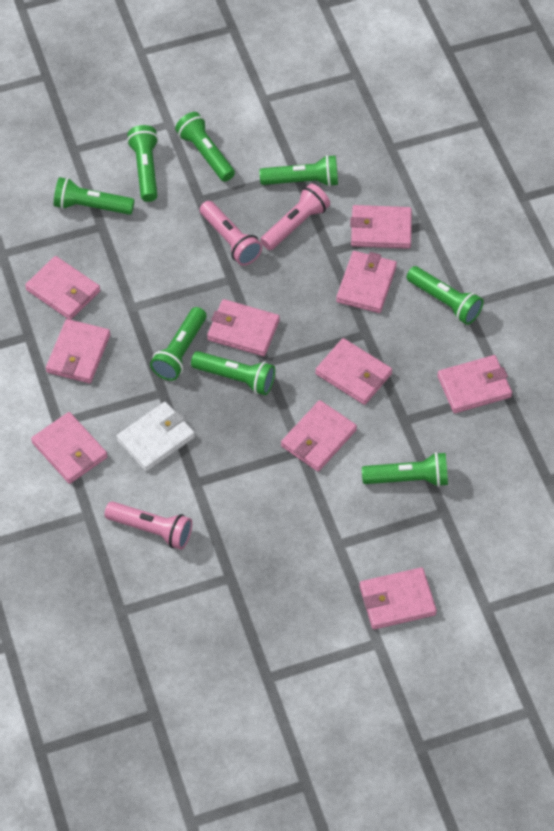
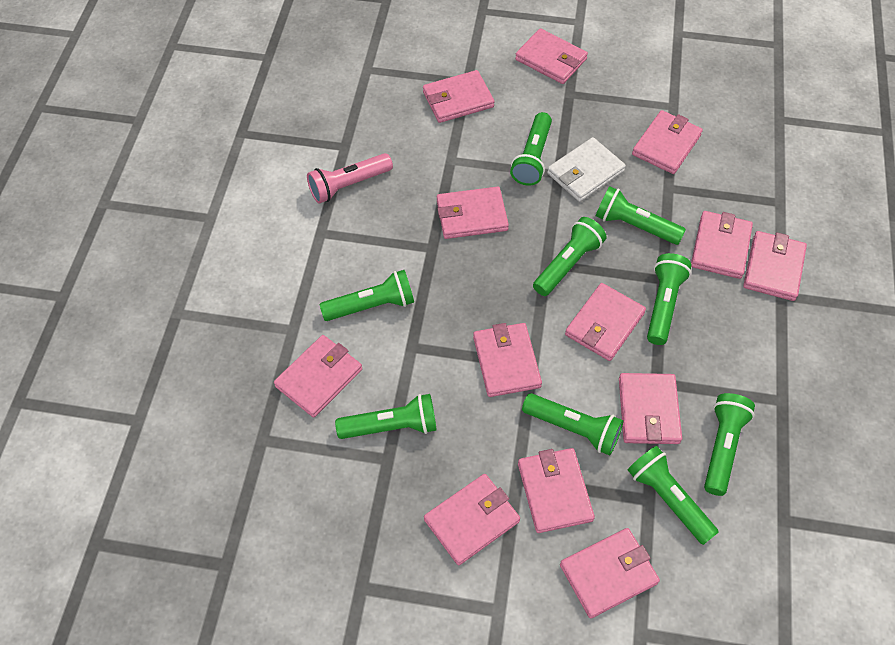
green flashlight: 8 -> 9
pink flashlight: 3 -> 1
pink wallet: 10 -> 13

